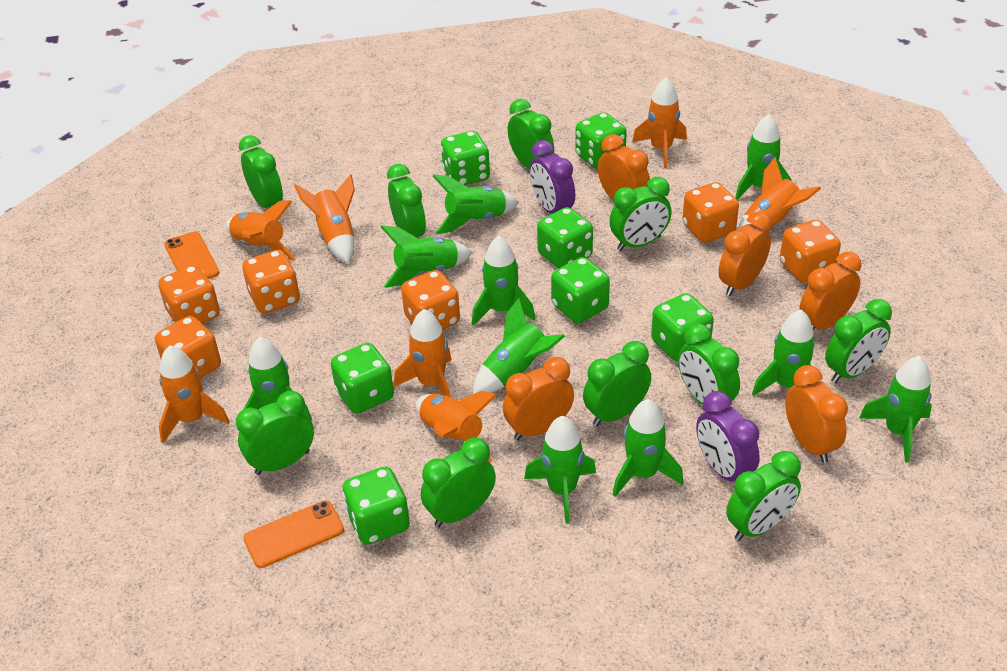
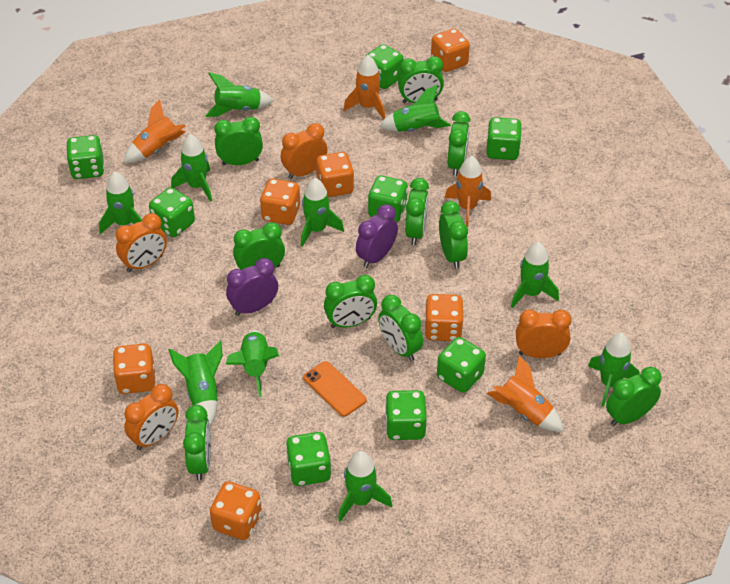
green dice: 7 -> 8
orange clock: 5 -> 4
orange phone: 2 -> 1
orange rocket: 7 -> 4

